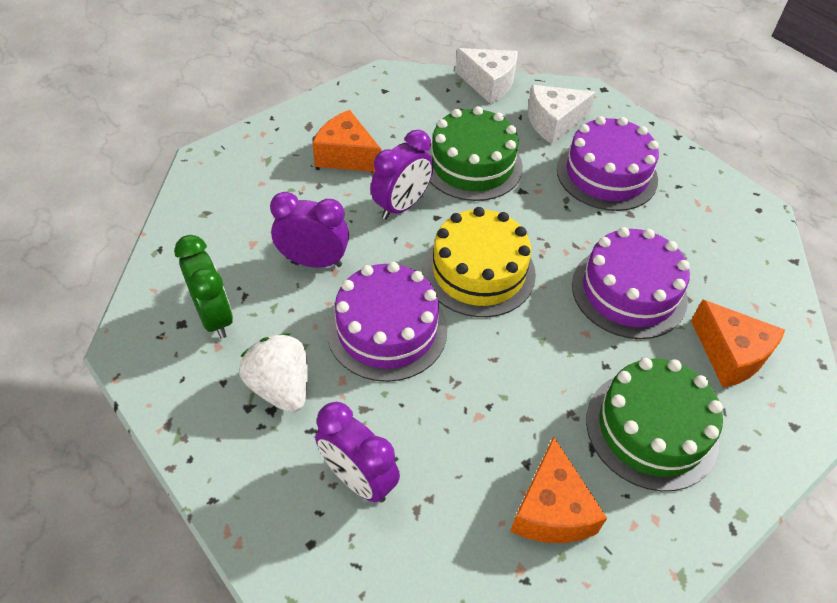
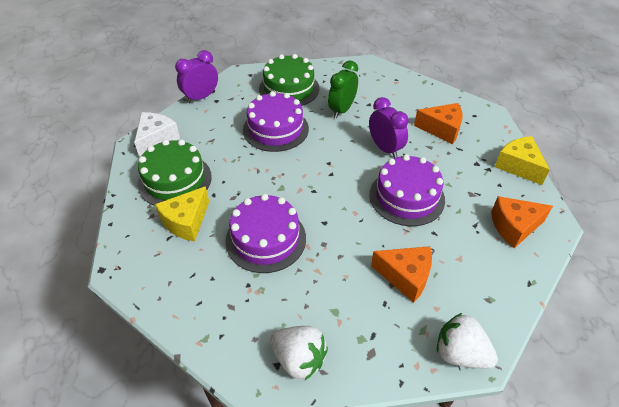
purple clock: 3 -> 2
white cheese: 2 -> 1
white strawberry: 1 -> 2
yellow cake: 1 -> 0
yellow cheese: 0 -> 2

